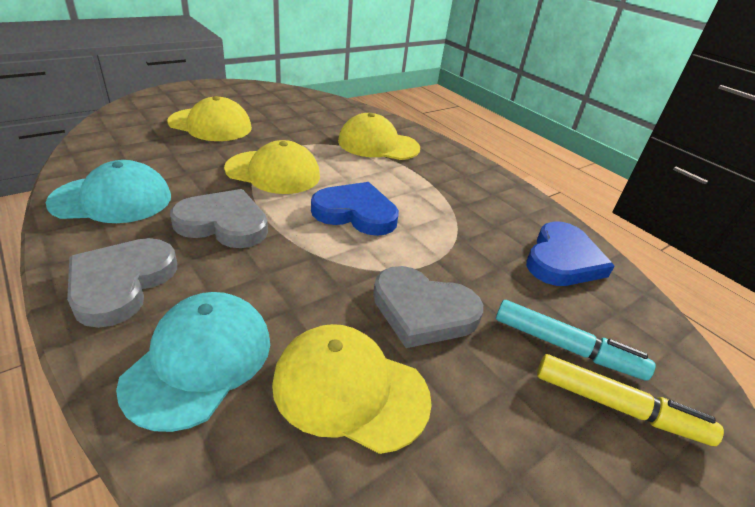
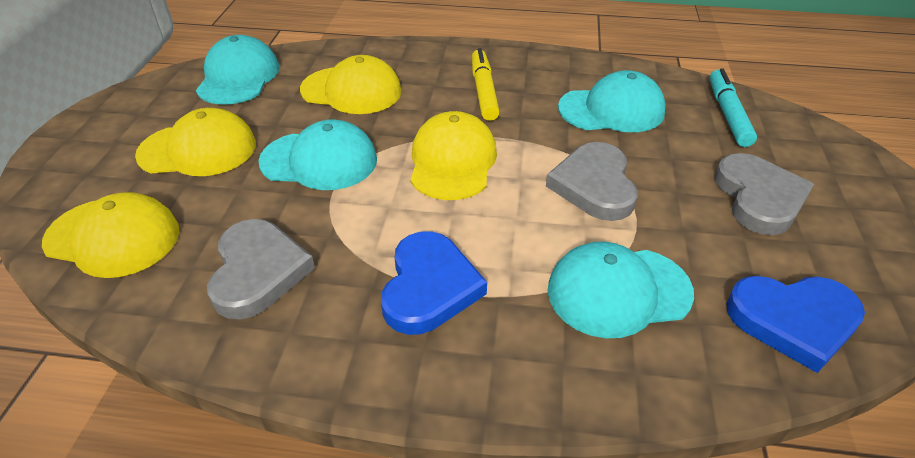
turquoise cap: 2 -> 4

